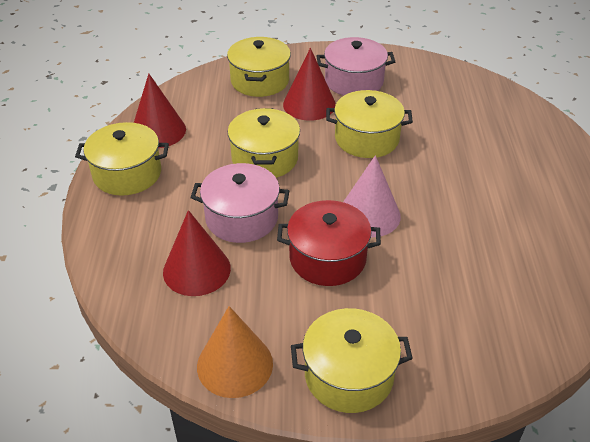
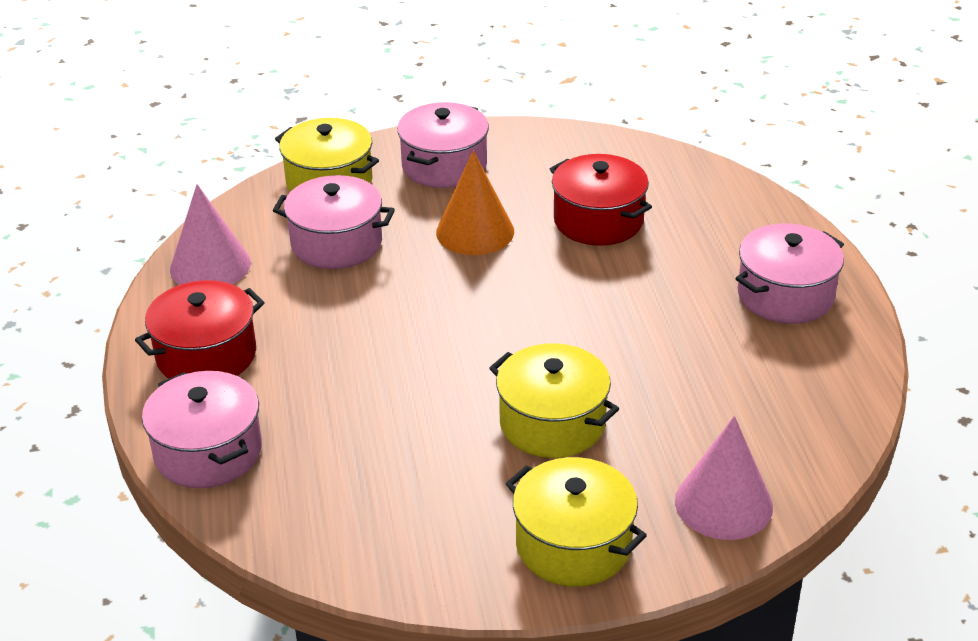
pink cone: 1 -> 2
pink pot: 2 -> 4
red cone: 3 -> 0
red pot: 1 -> 2
yellow pot: 5 -> 3

